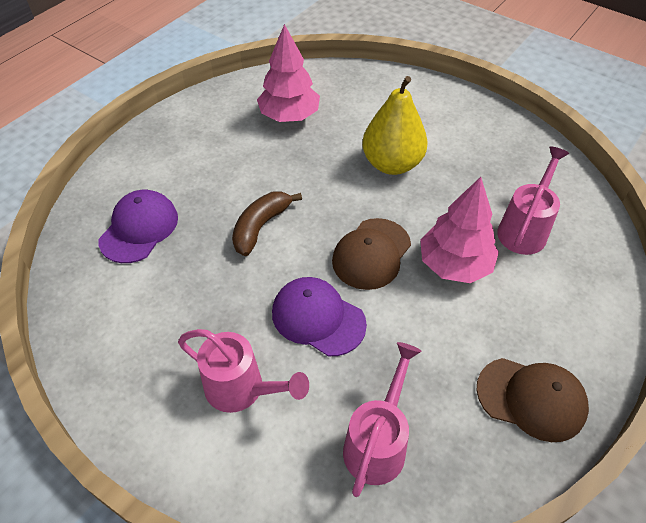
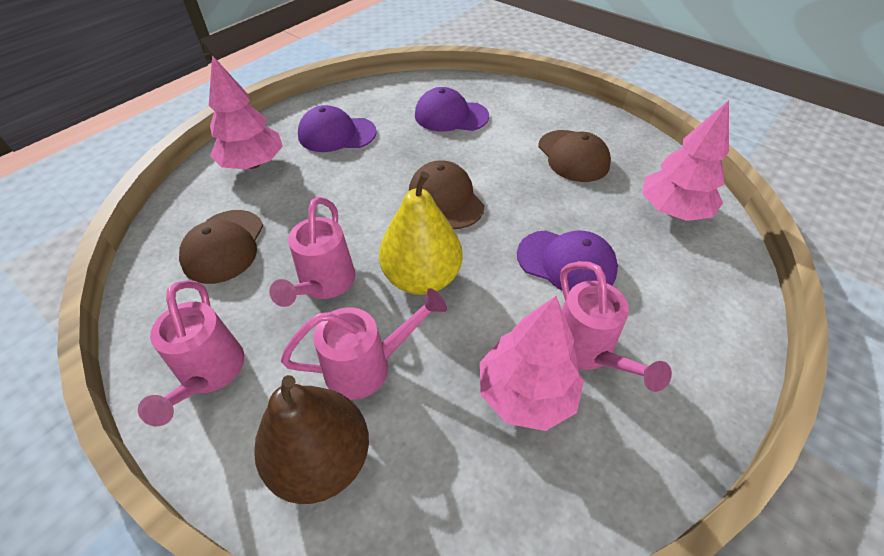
brown banana: 1 -> 0
brown cap: 2 -> 3
brown pear: 0 -> 1
pink tree: 2 -> 3
pink watering can: 3 -> 4
purple cap: 2 -> 3

